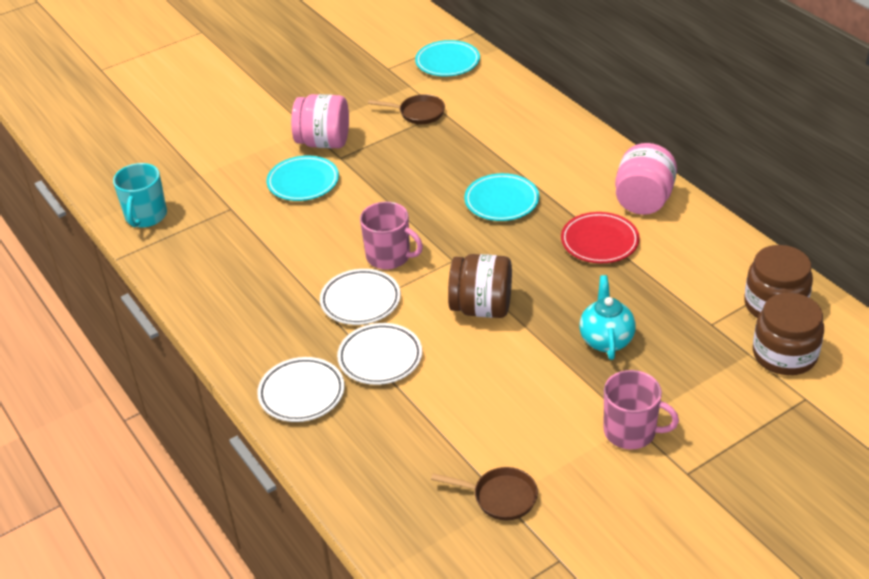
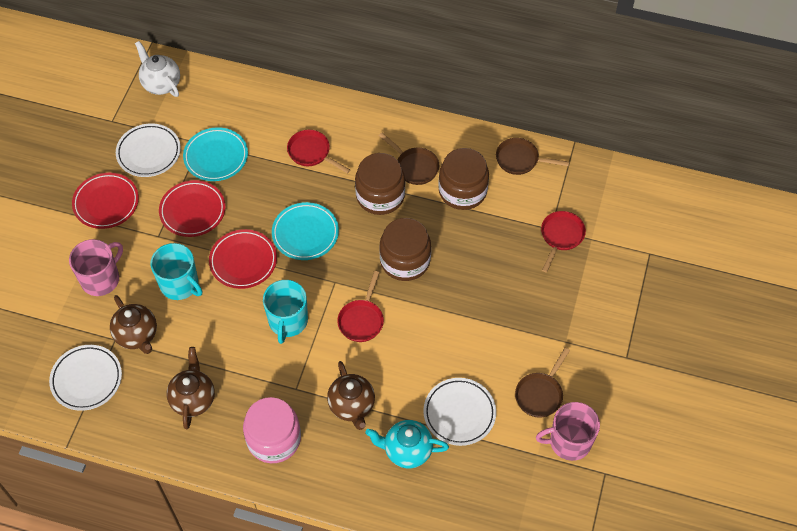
brown pan: 2 -> 3
brown teapot: 0 -> 3
pink jar: 2 -> 1
red pan: 0 -> 3
red plate: 1 -> 3
turquoise mug: 1 -> 2
turquoise plate: 3 -> 2
white teapot: 0 -> 1

